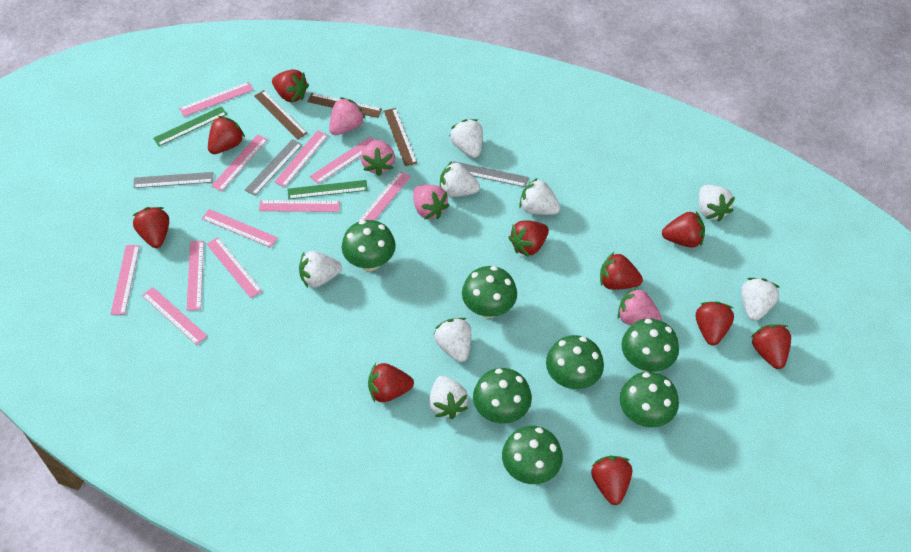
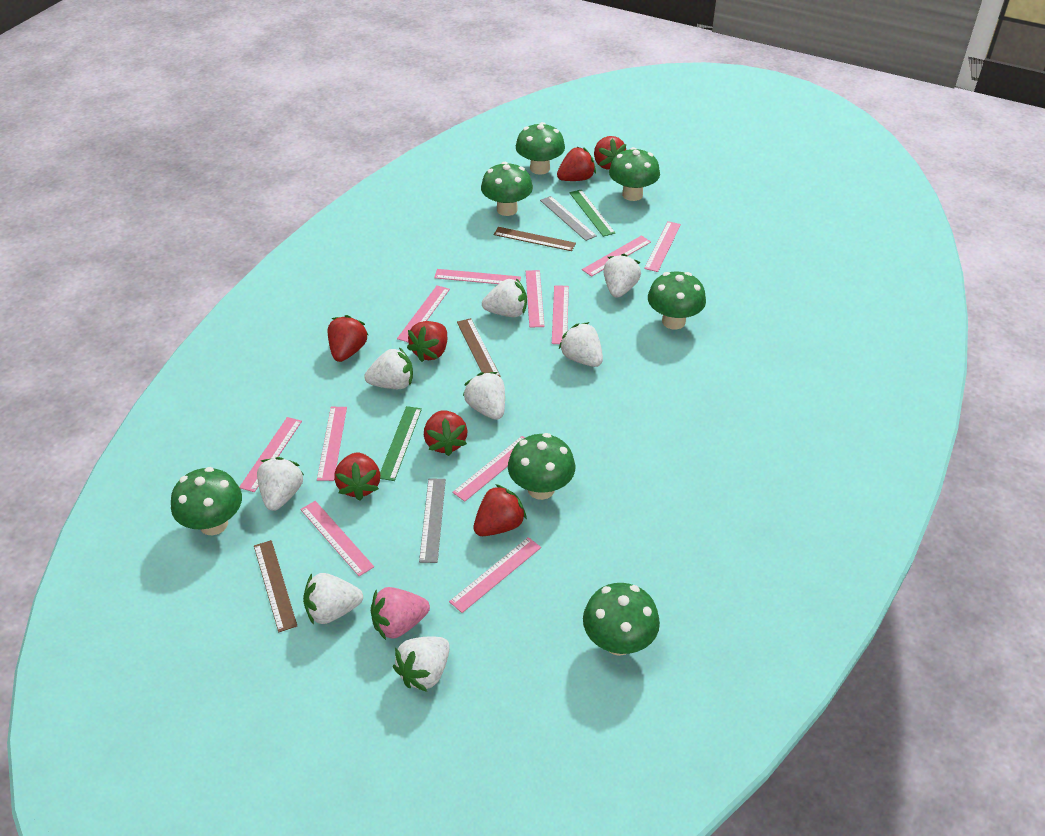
grey ruler: 3 -> 2
pink strawberry: 4 -> 1
red strawberry: 10 -> 7

